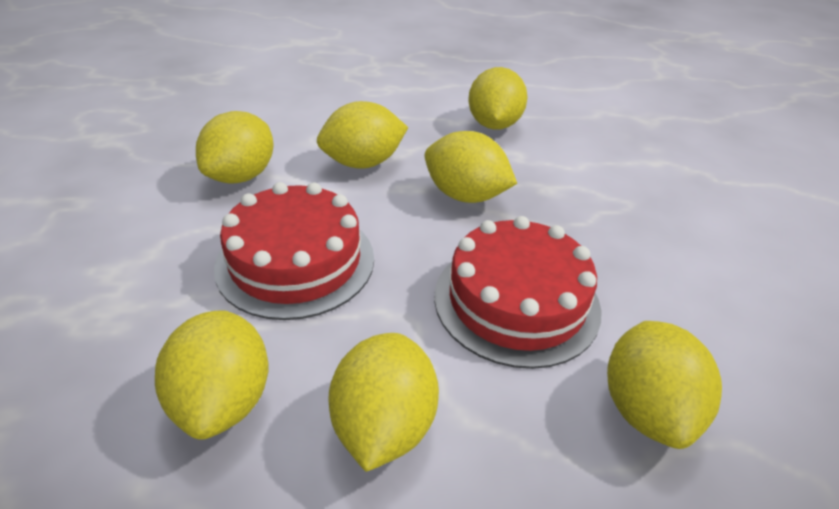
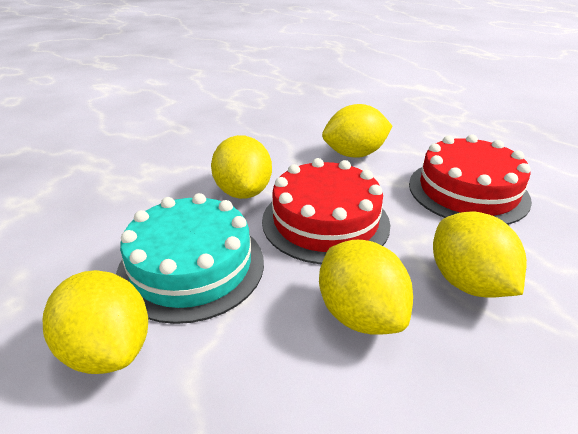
turquoise cake: 0 -> 1
yellow lemon: 7 -> 5

